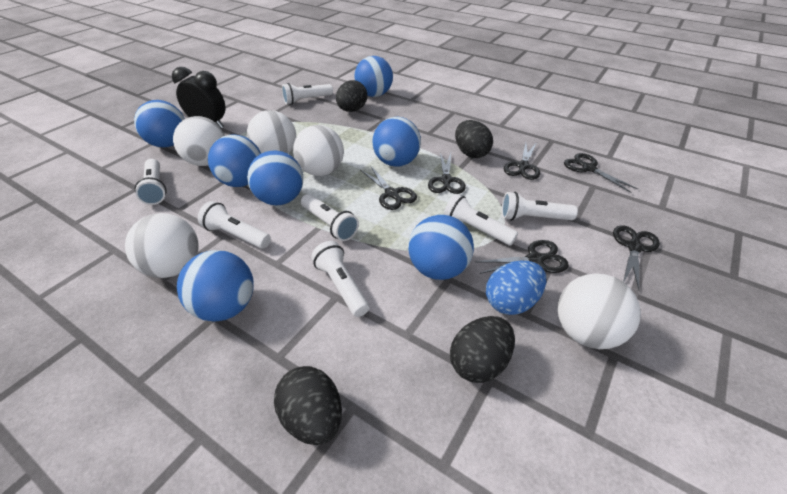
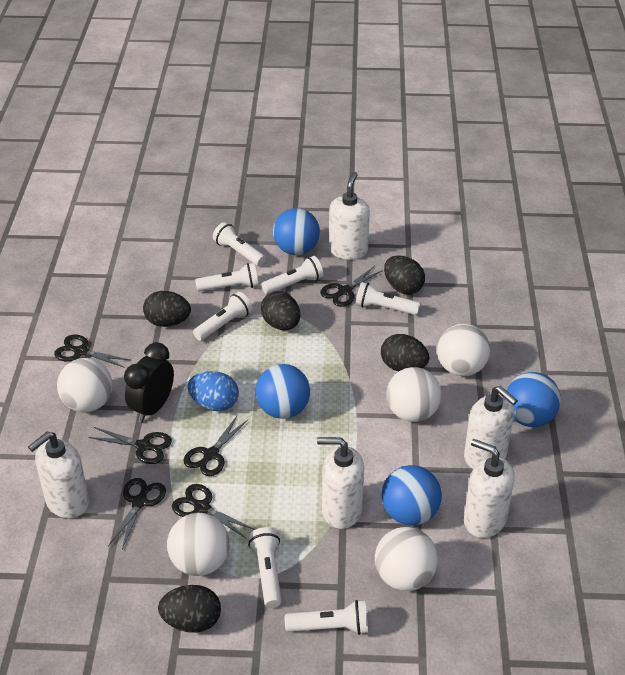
black egg: 4 -> 5
blue ball: 7 -> 4
white soap dispenser: 0 -> 5

